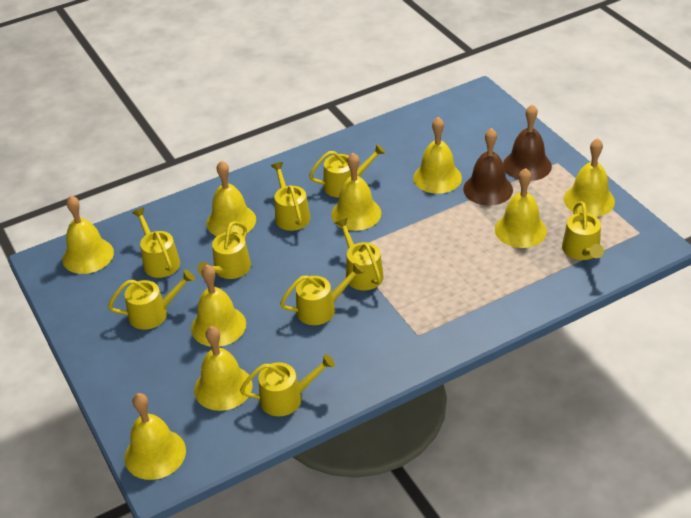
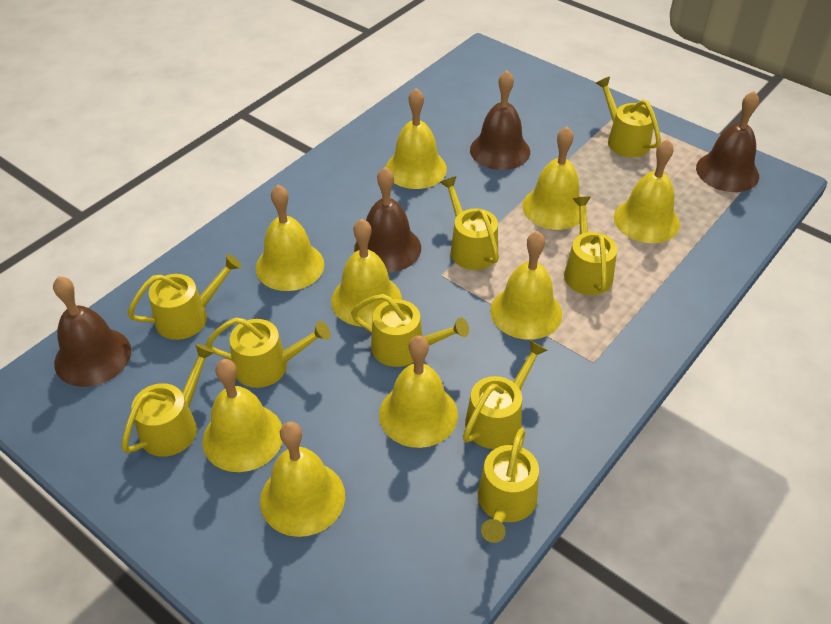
brown bell: 2 -> 4

